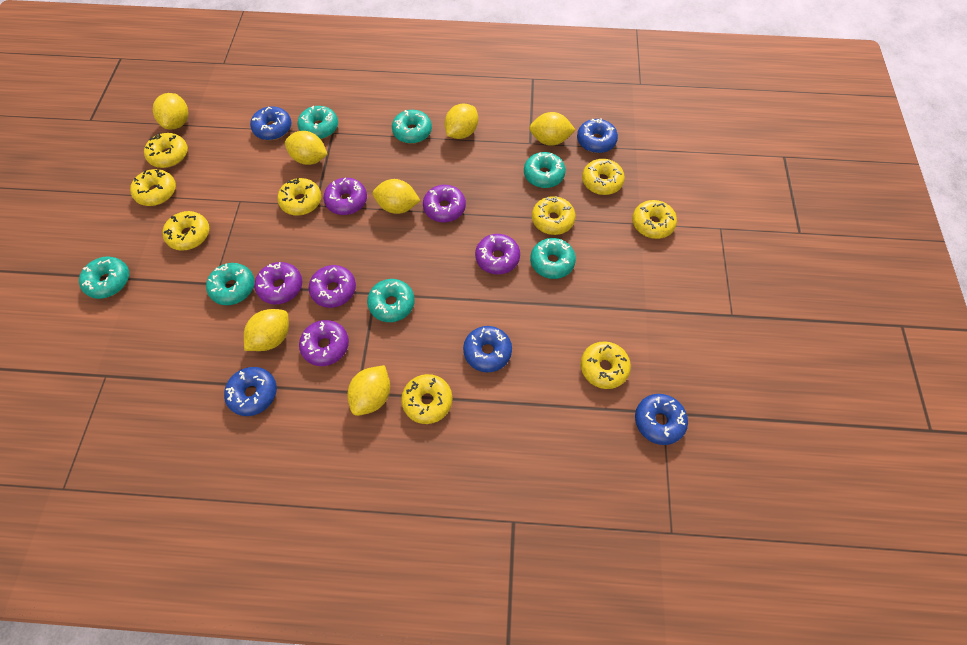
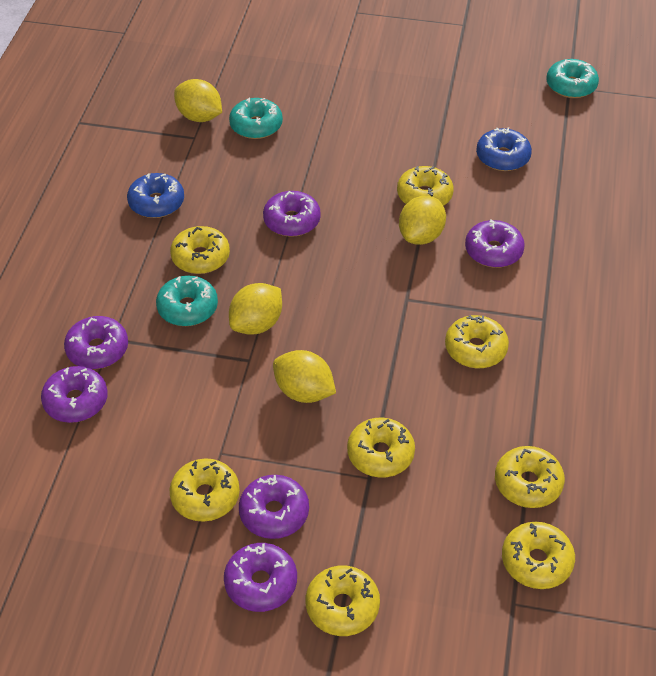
blue donut: 5 -> 2
turquoise donut: 7 -> 3
yellow donut: 9 -> 8
yellow lemon: 7 -> 4

